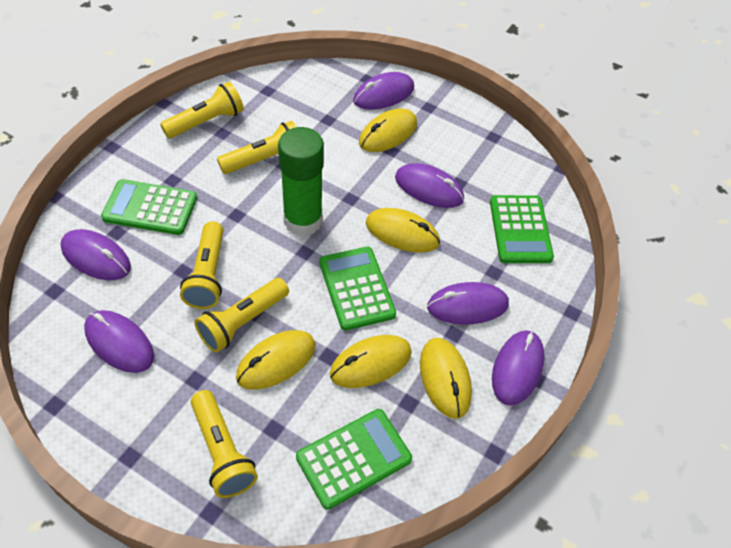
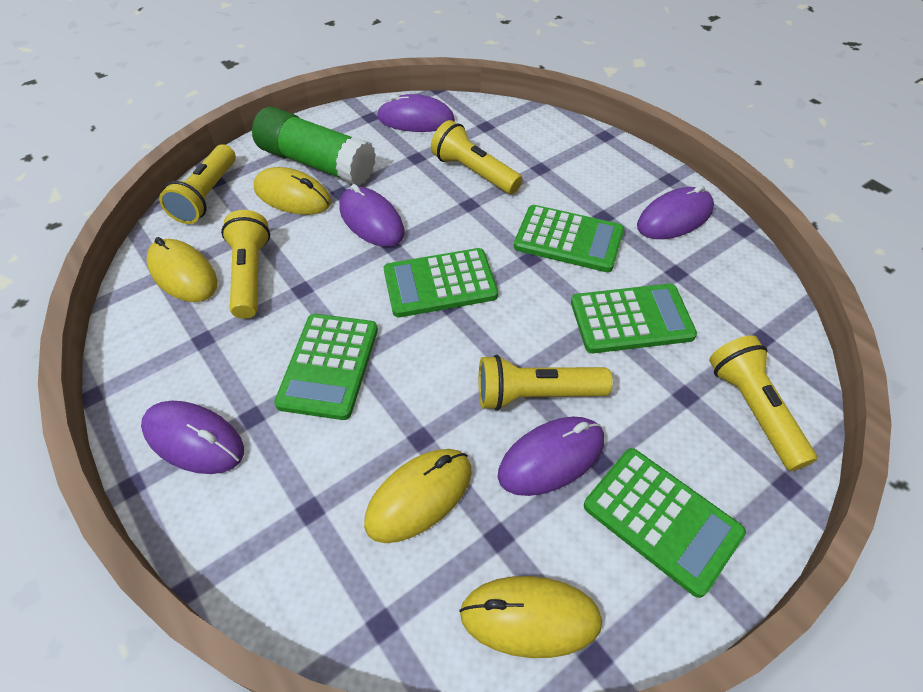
green calculator: 4 -> 5
purple mouse: 6 -> 5
yellow mouse: 5 -> 4

